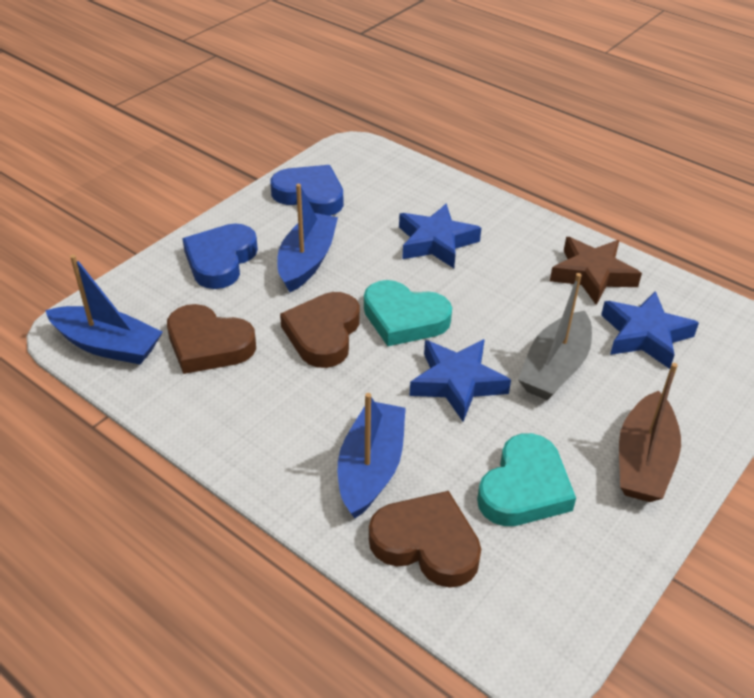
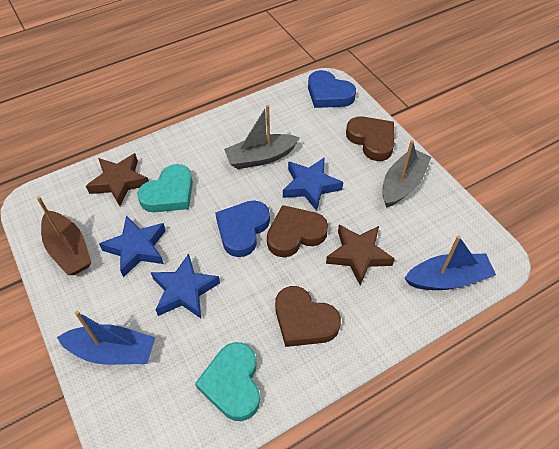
blue boat: 3 -> 2
brown star: 1 -> 2
grey boat: 1 -> 2

